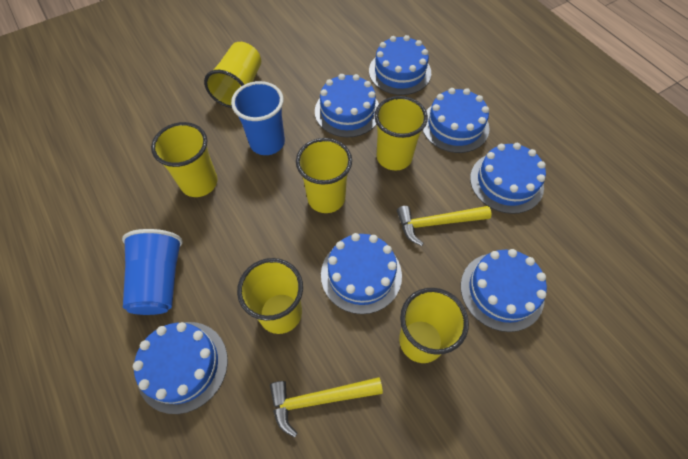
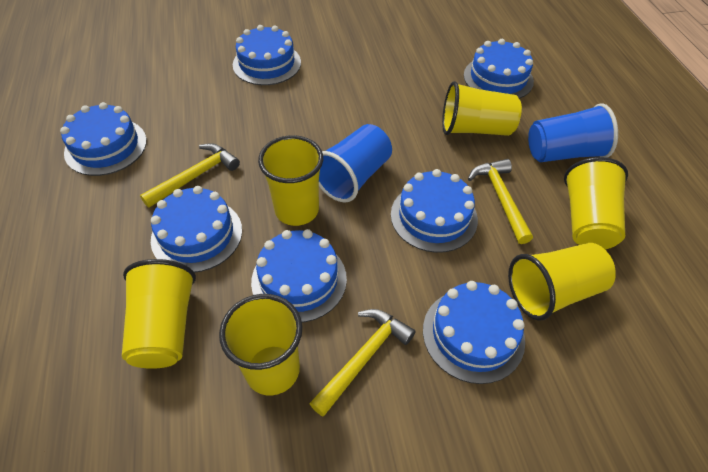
yellow hammer: 2 -> 3

